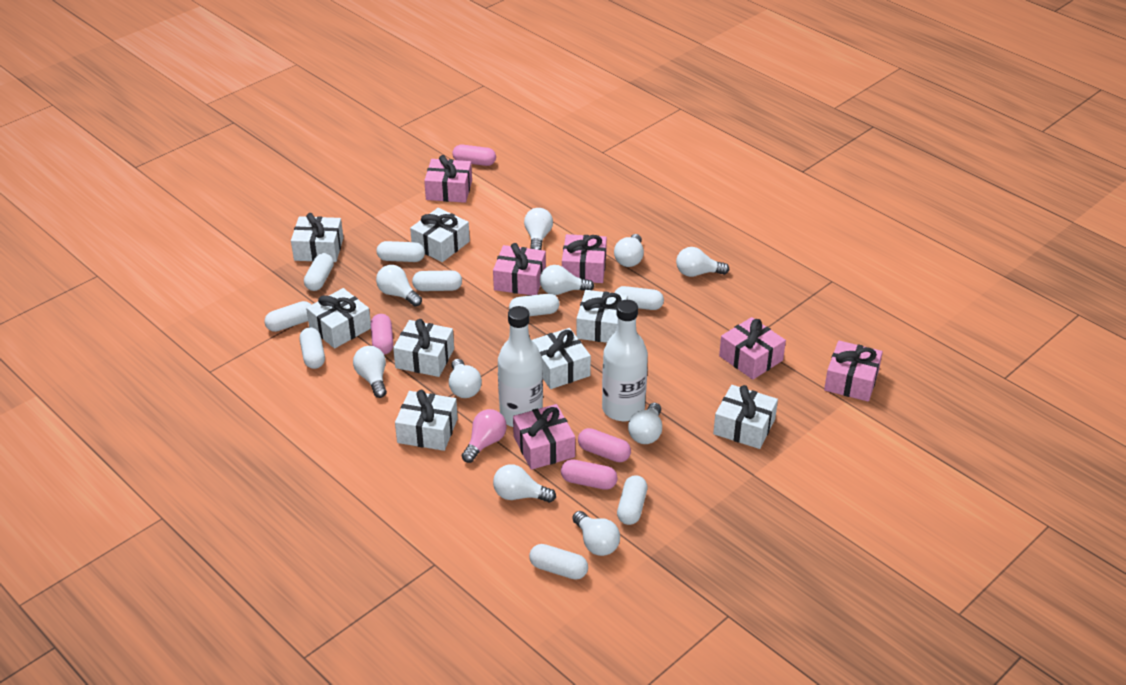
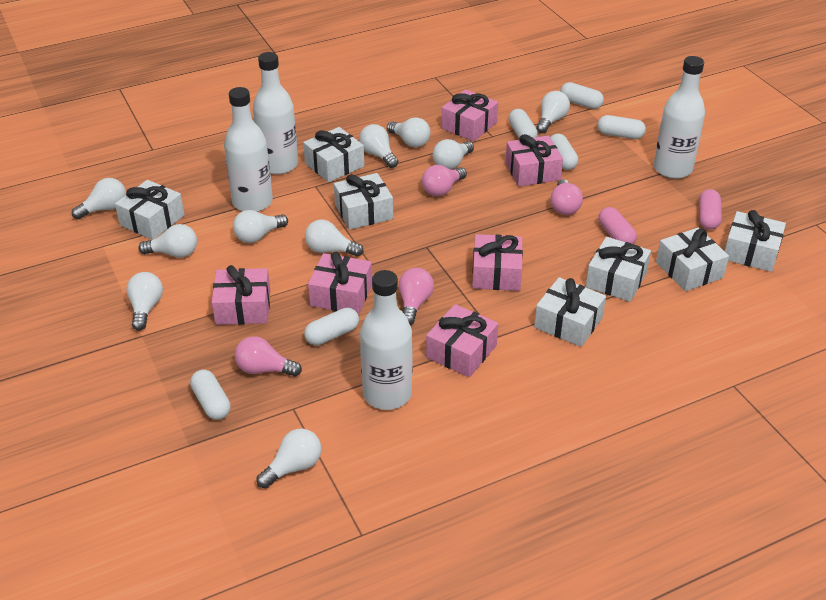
pink capsule: 4 -> 2
pink light bulb: 1 -> 4
white bottle: 2 -> 4
white capsule: 9 -> 6
white gift: 8 -> 7

